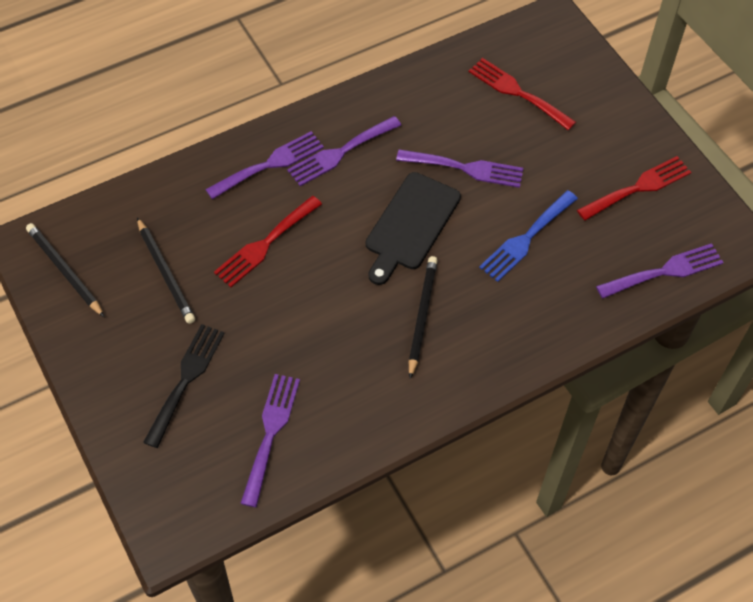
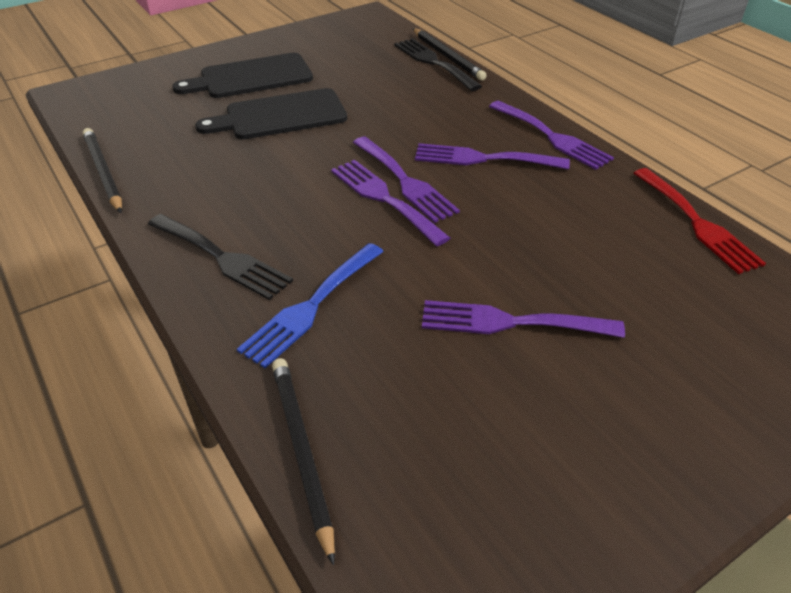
black cutting board: 1 -> 2
black fork: 1 -> 2
red fork: 3 -> 1

